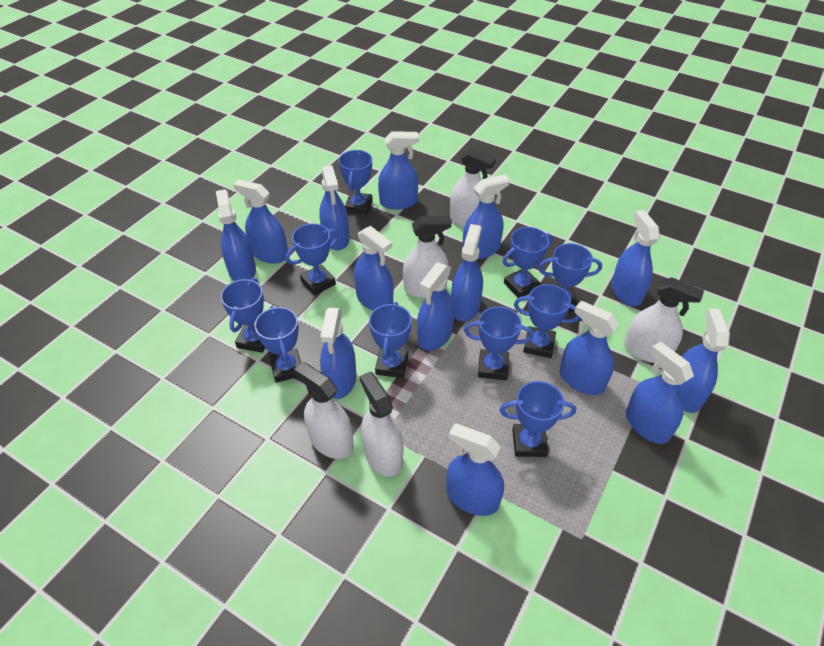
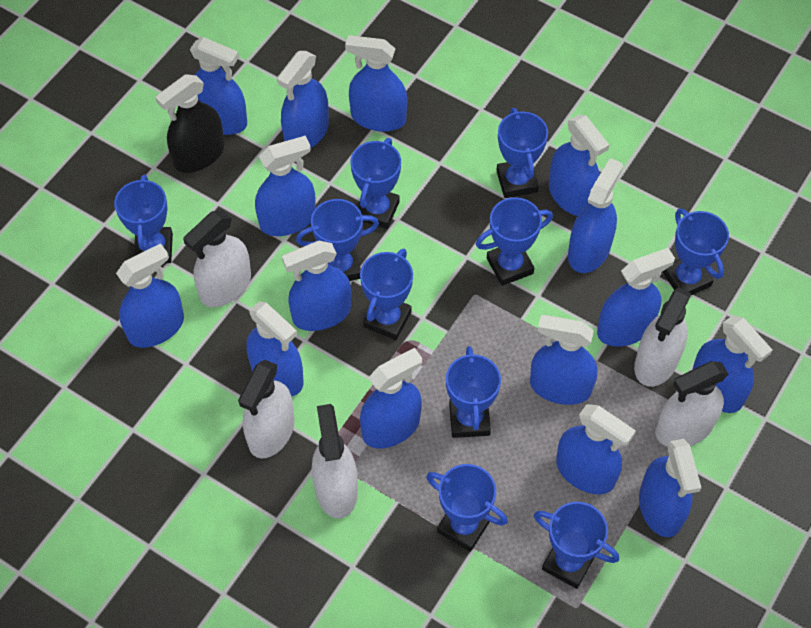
black spray bottle: 0 -> 1
blue spray bottle: 14 -> 15

